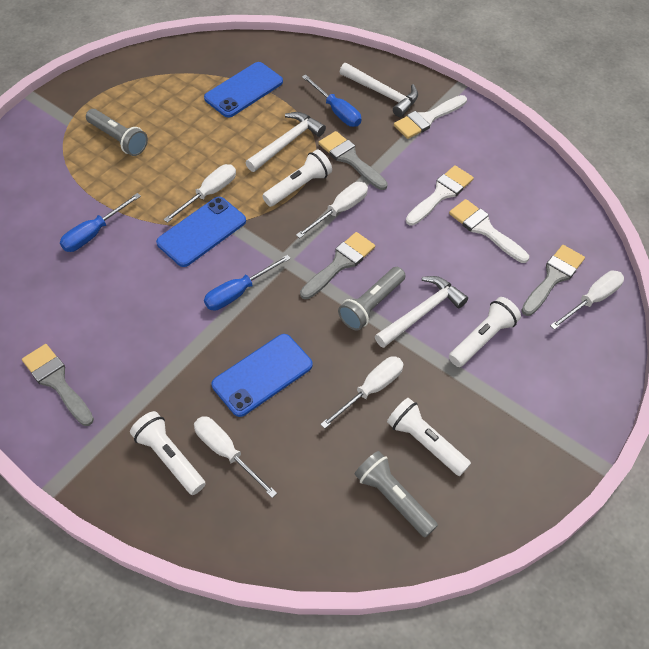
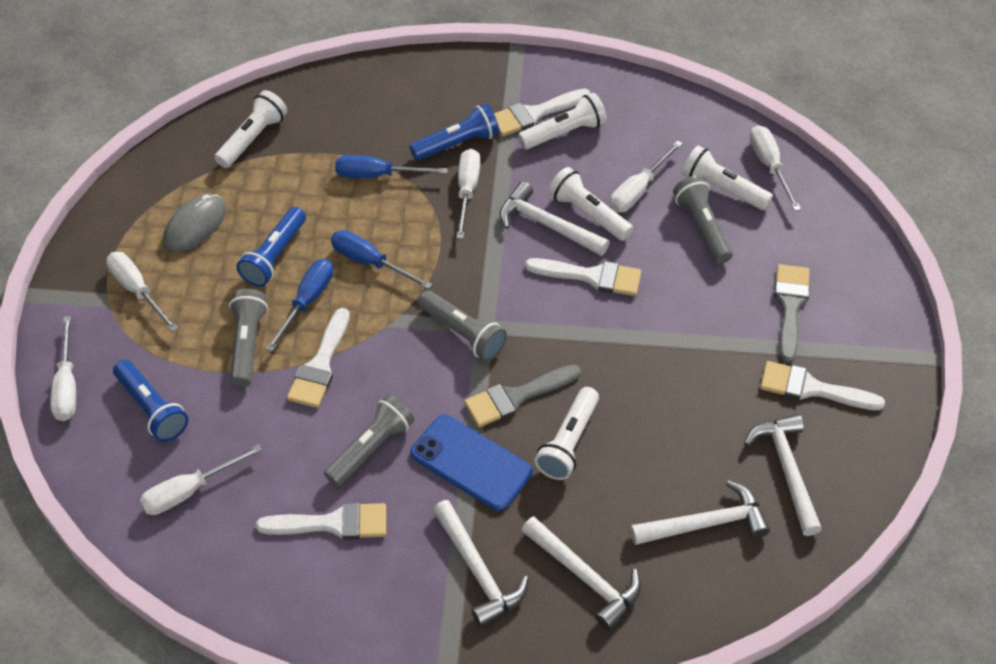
blue flashlight: 0 -> 3
blue phone: 3 -> 1
grey brush: 4 -> 2
grey flashlight: 3 -> 4
grey mouse: 0 -> 1
white brush: 3 -> 5
white flashlight: 4 -> 5
white hammer: 3 -> 5
white screwdriver: 5 -> 6

